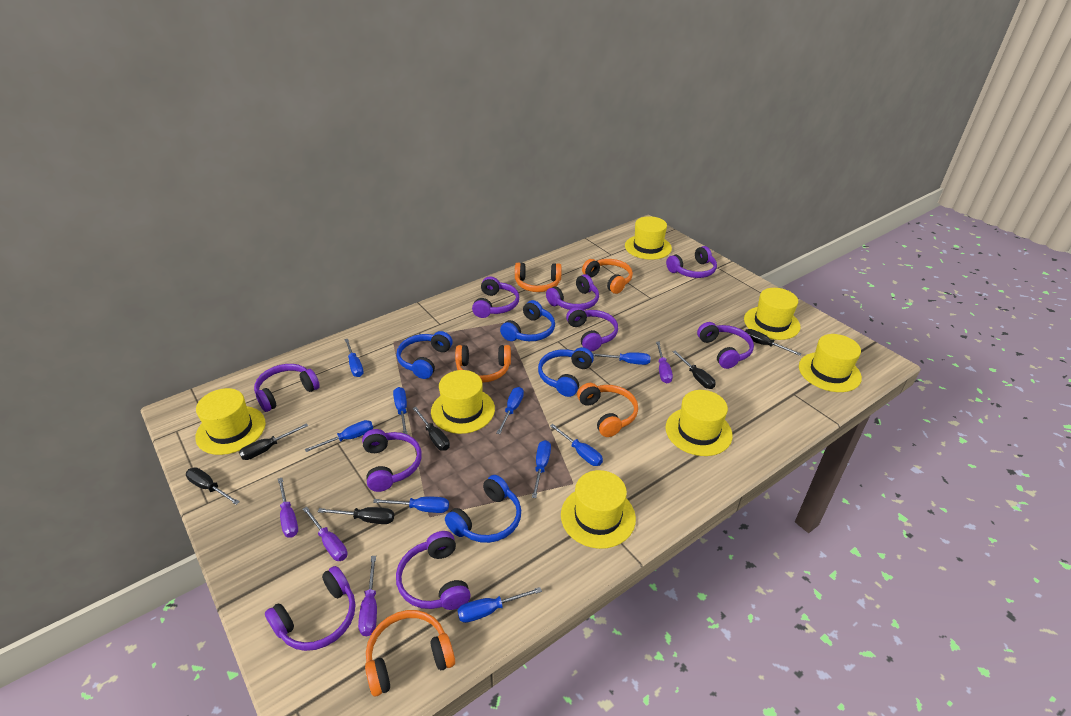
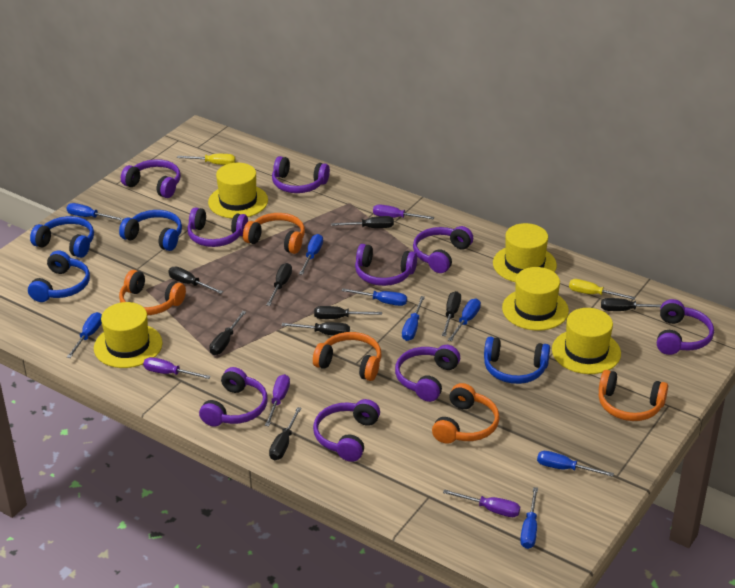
black screwdriver: 6 -> 9
blue screwdriver: 9 -> 8
yellow hat: 7 -> 5
yellow screwdriver: 0 -> 2

